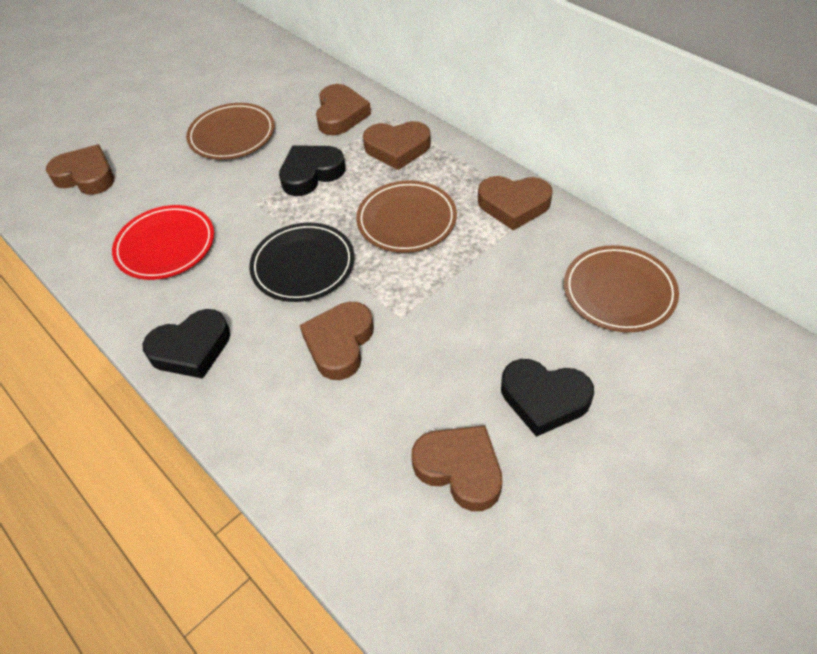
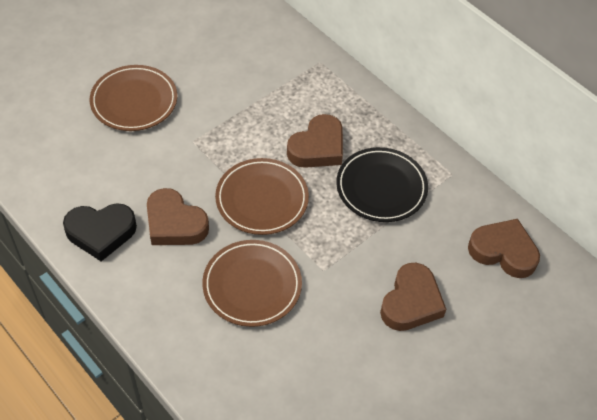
black heart: 3 -> 1
brown heart: 6 -> 4
red plate: 1 -> 0

